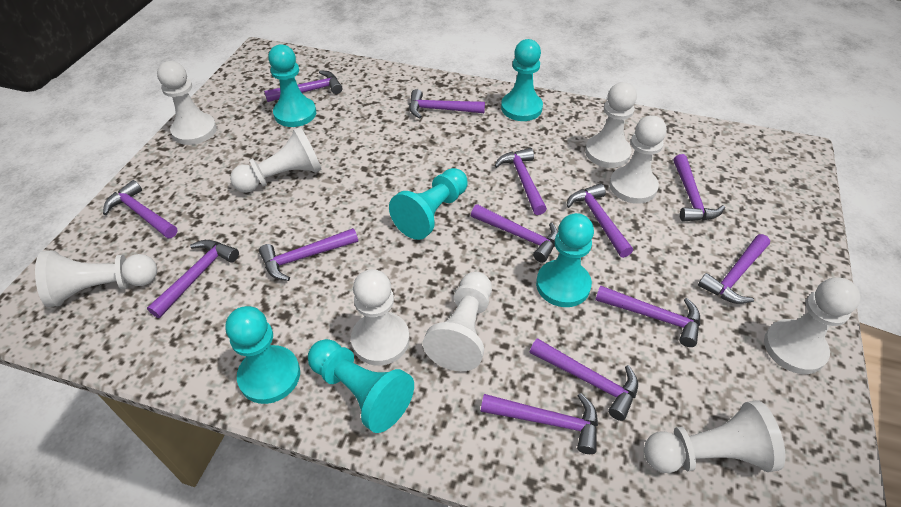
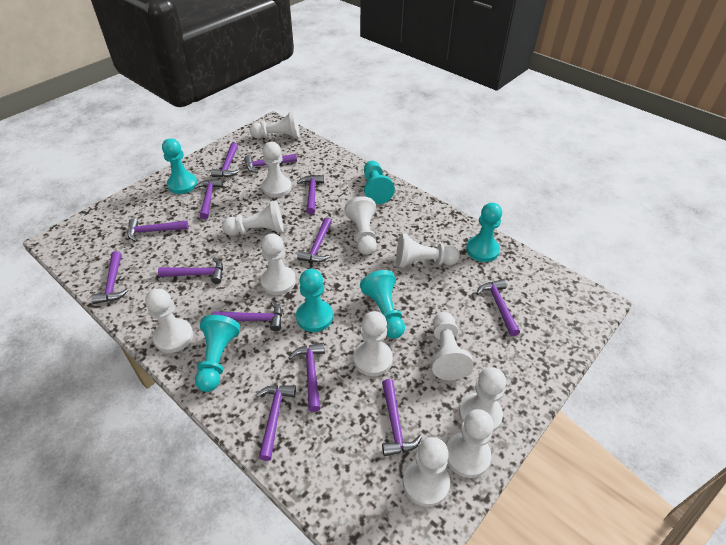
white pawn: 9 -> 12

